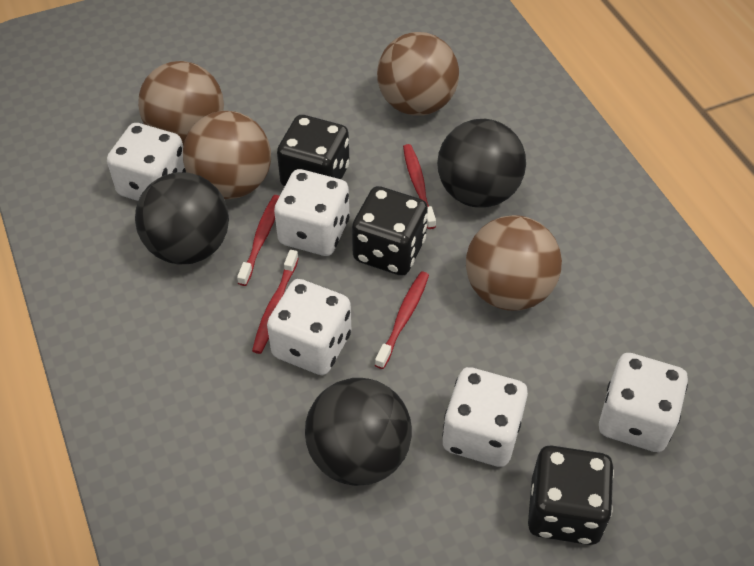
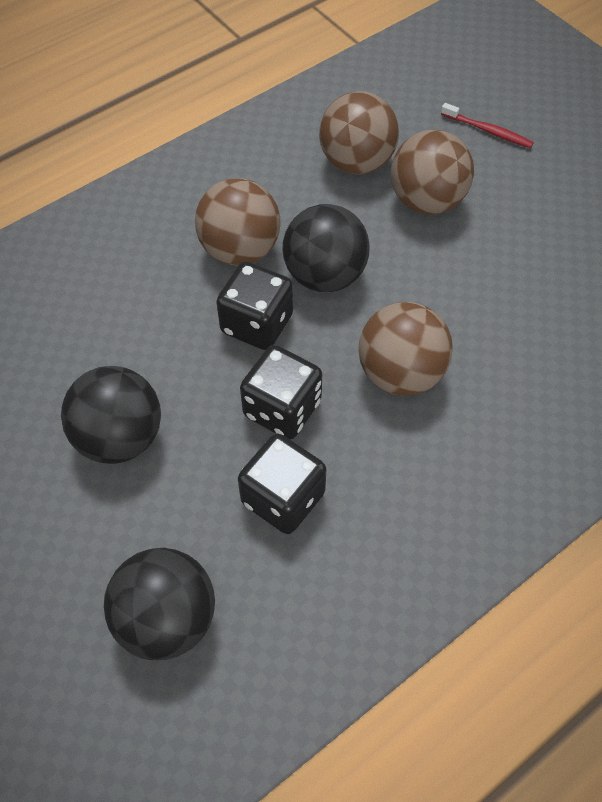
red toothbrush: 4 -> 1
white dice: 5 -> 0

